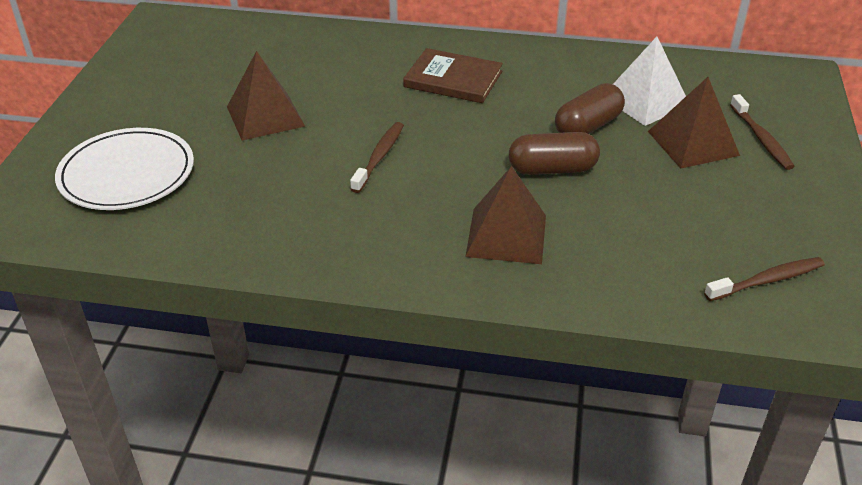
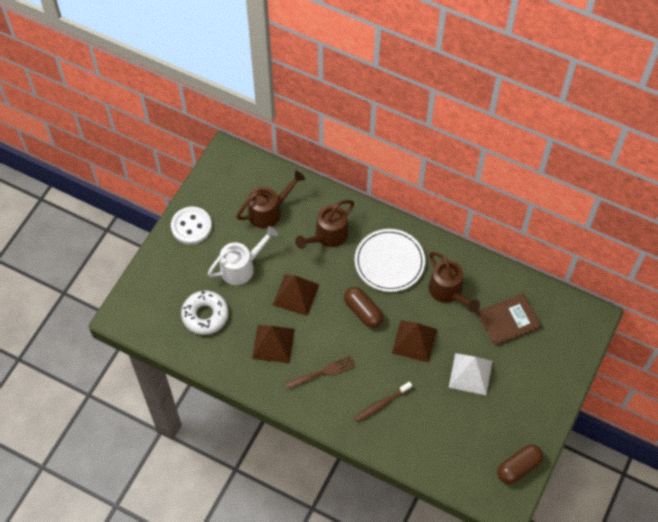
brown fork: 0 -> 1
brown toothbrush: 3 -> 1
brown watering can: 0 -> 3
white button: 0 -> 1
white donut: 0 -> 1
white watering can: 0 -> 1

